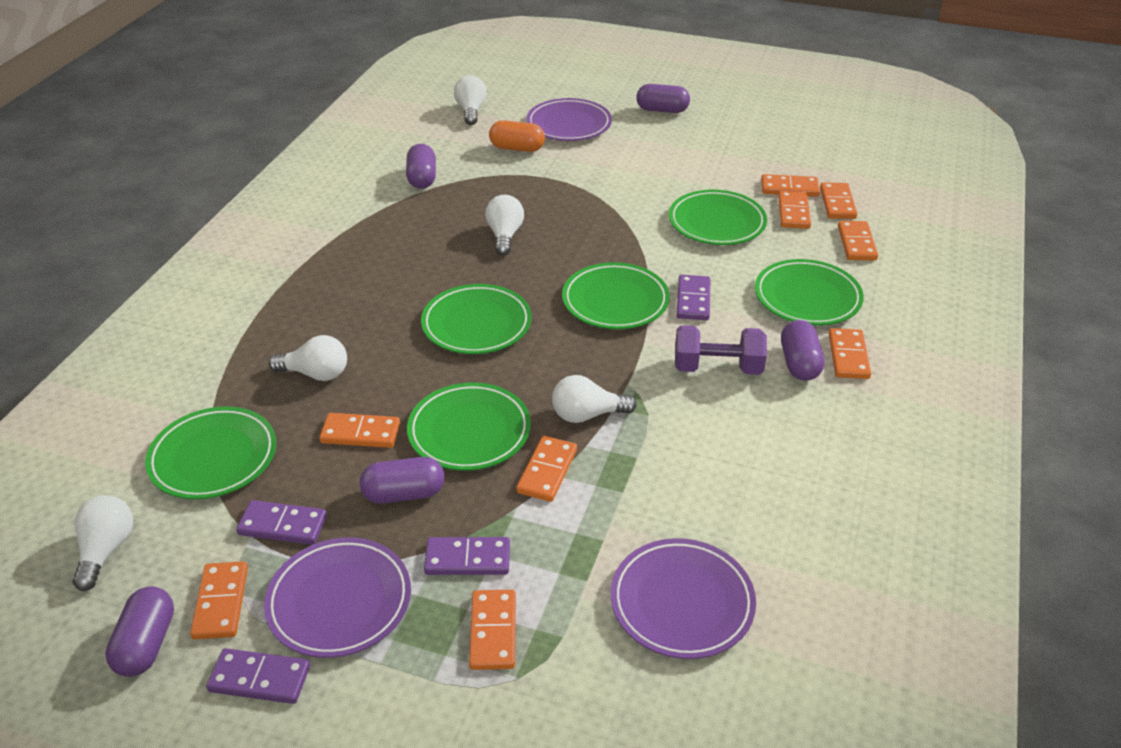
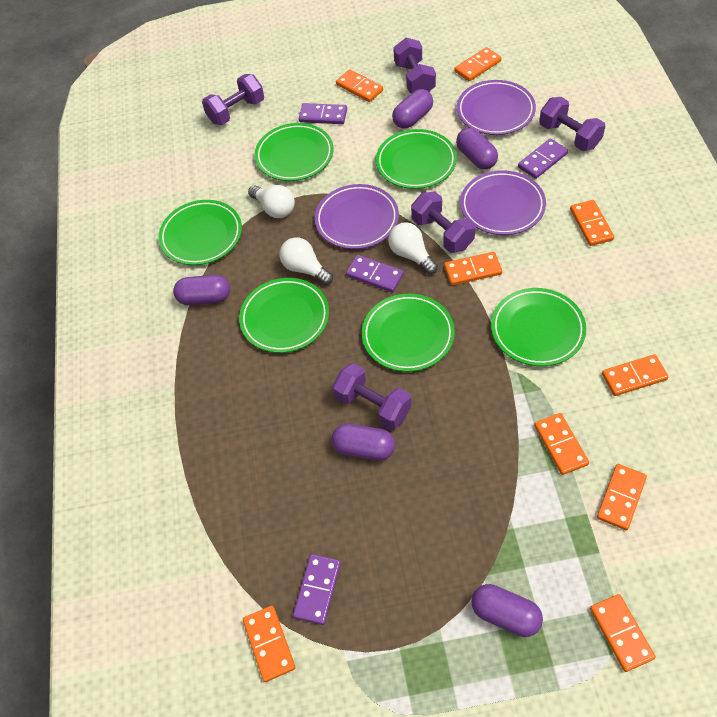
orange capsule: 1 -> 0
purple dumbbell: 1 -> 5
white light bulb: 5 -> 3

